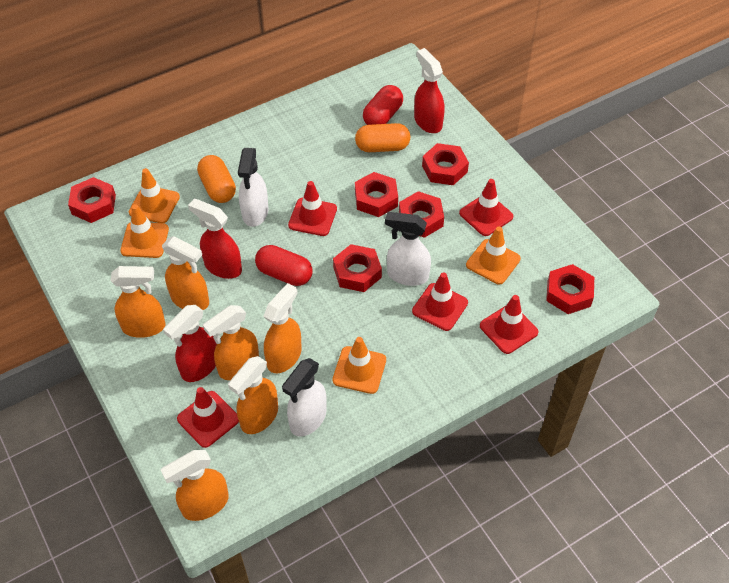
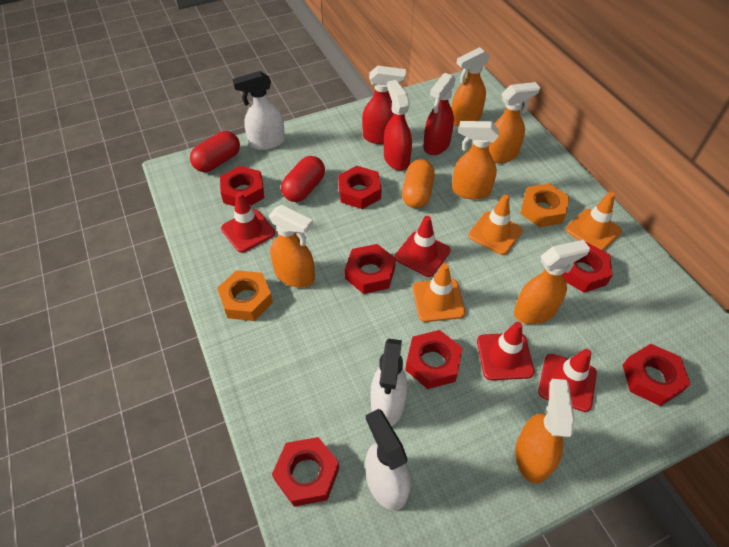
orange capsule: 2 -> 1
orange nut: 0 -> 2
orange traffic cone: 4 -> 3
red nut: 6 -> 7
red traffic cone: 5 -> 4

